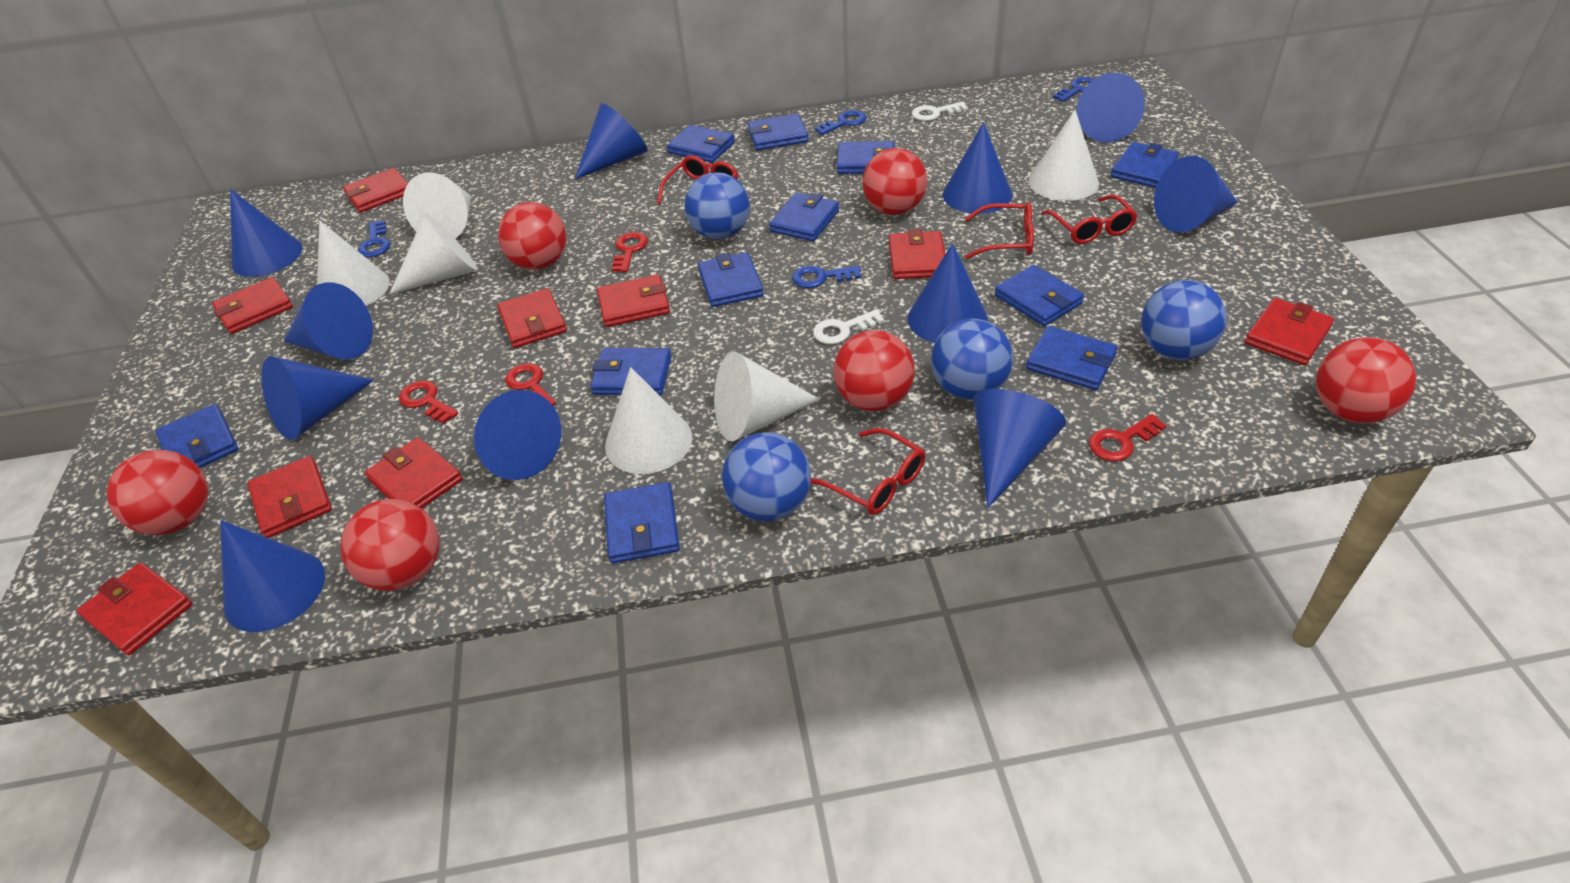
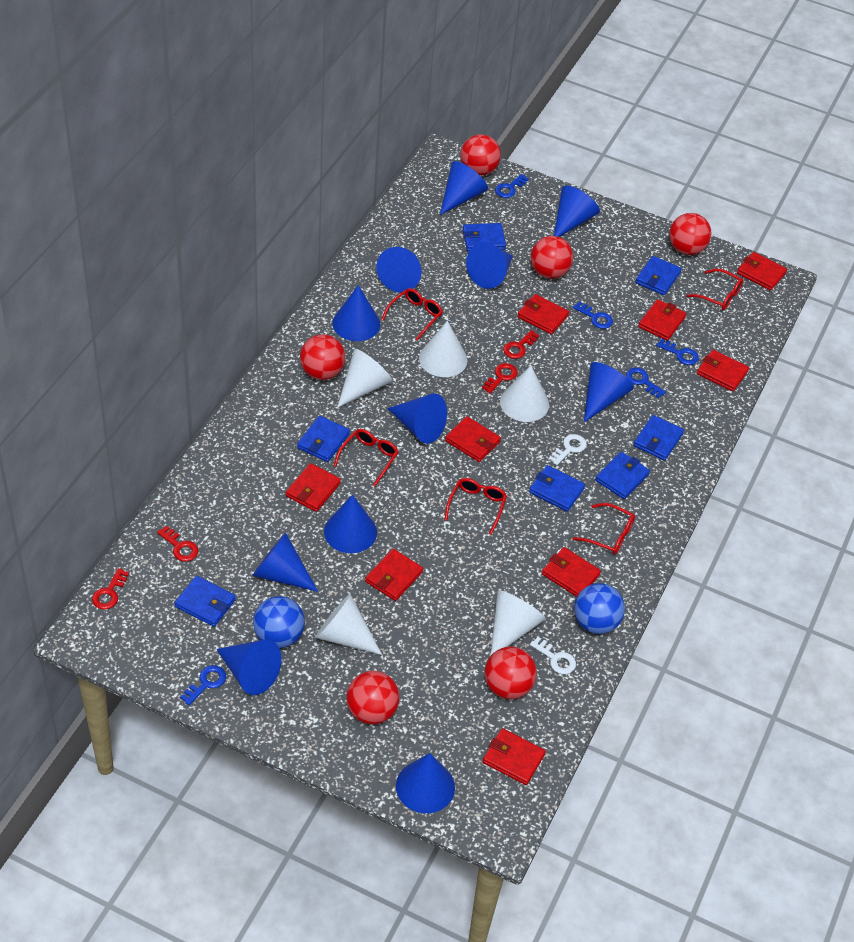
blue ball: 4 -> 2
blue key: 4 -> 5
blue wallet: 11 -> 7
red glasses: 4 -> 5
white cone: 6 -> 5

